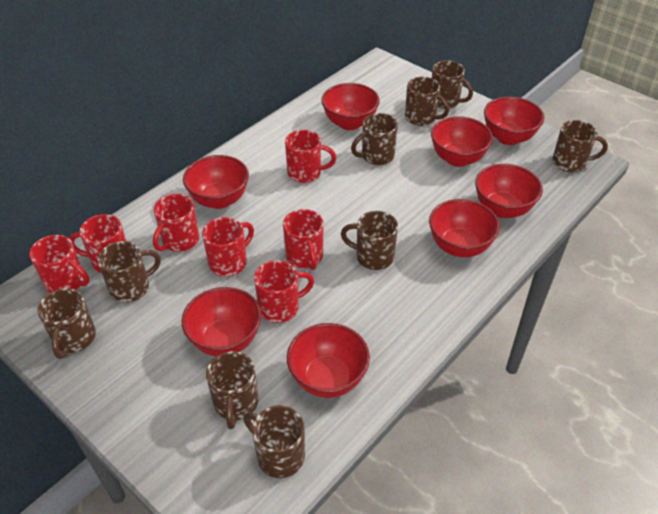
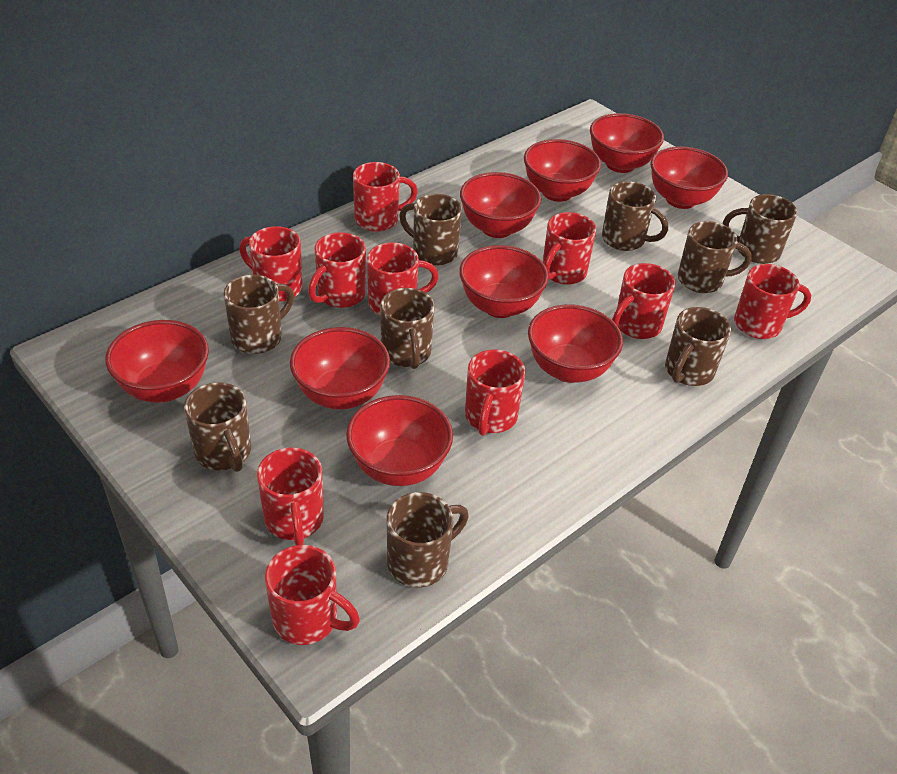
red bowl: 8 -> 9
red mug: 7 -> 10

